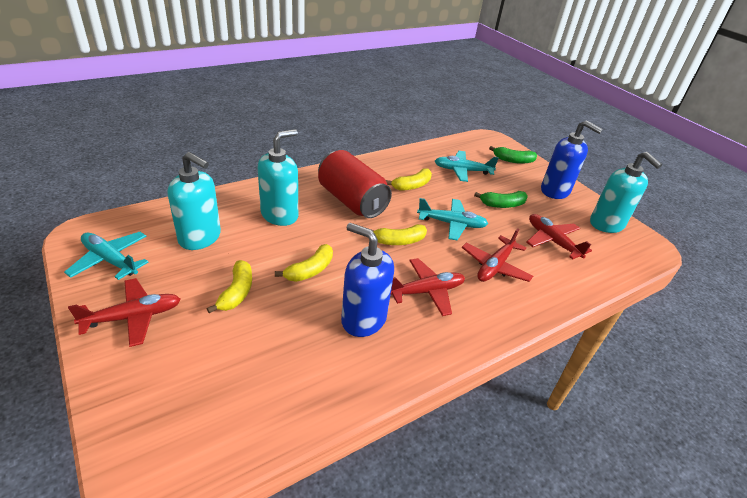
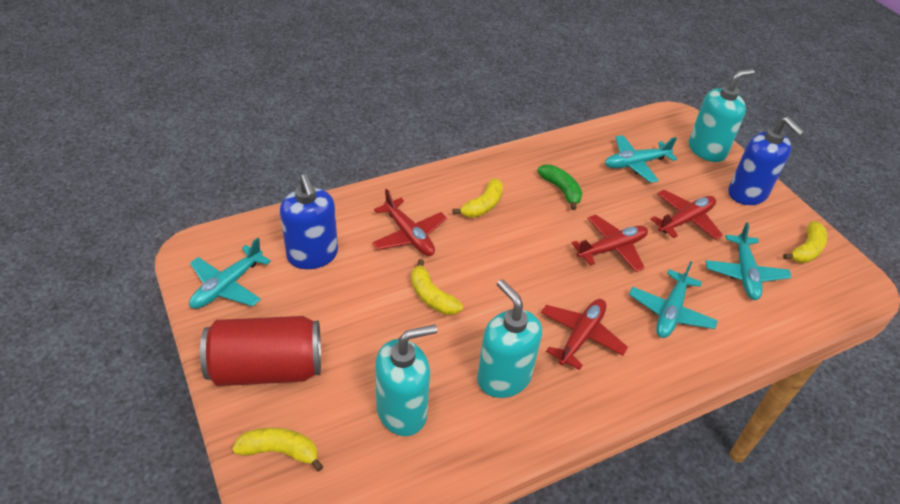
green banana: 2 -> 1
turquoise plane: 3 -> 4

